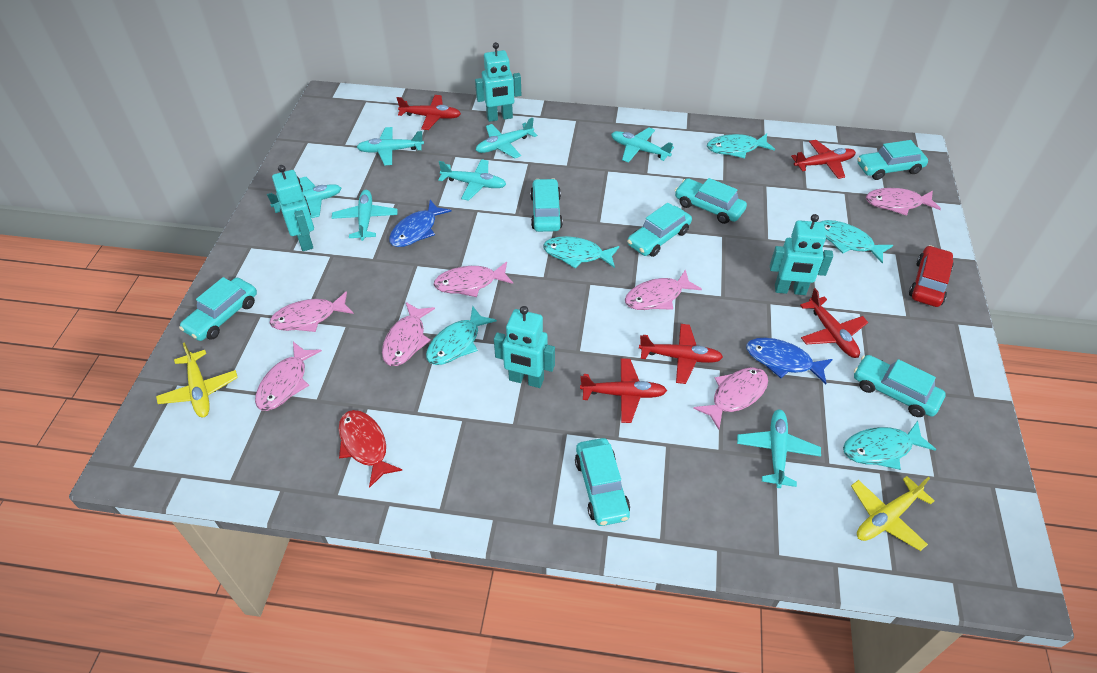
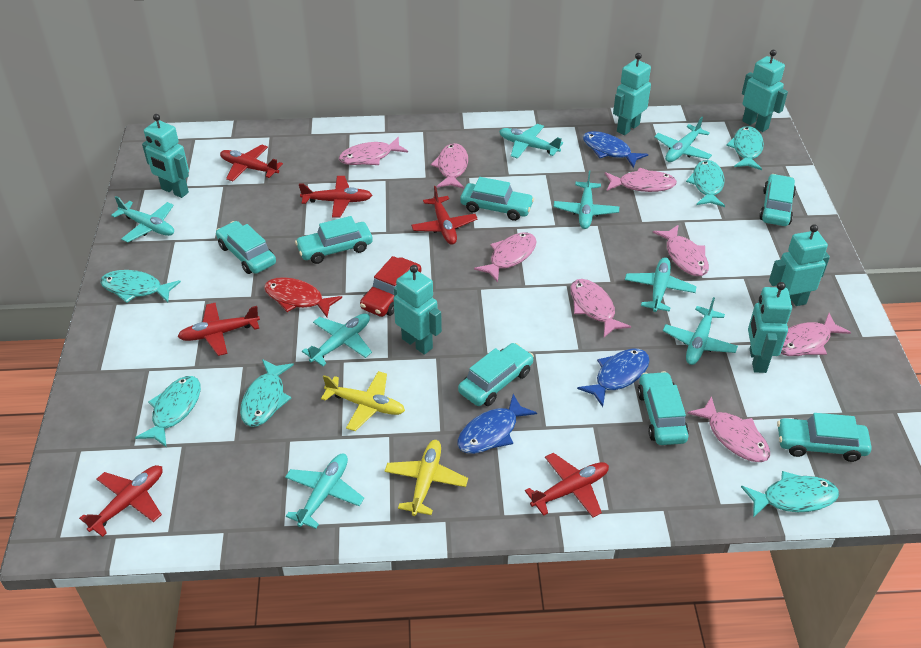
blue fish: 2 -> 3
pink fish: 7 -> 8
red plane: 5 -> 6
turquoise fish: 5 -> 6
turquoise plane: 7 -> 8
turquoise robot: 4 -> 6

